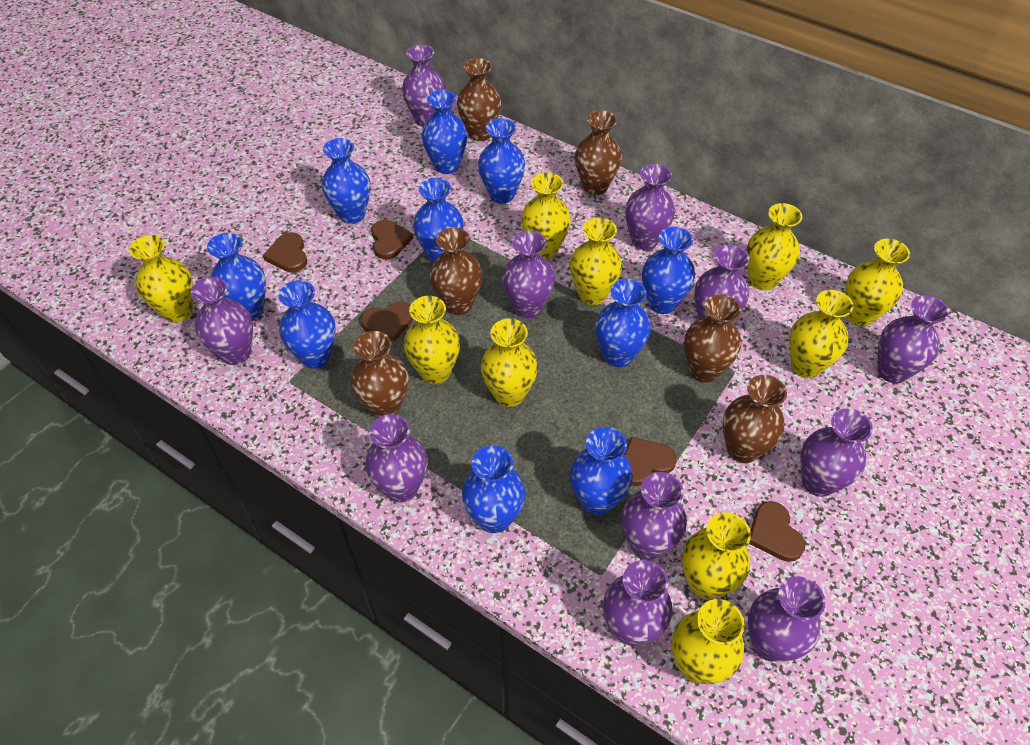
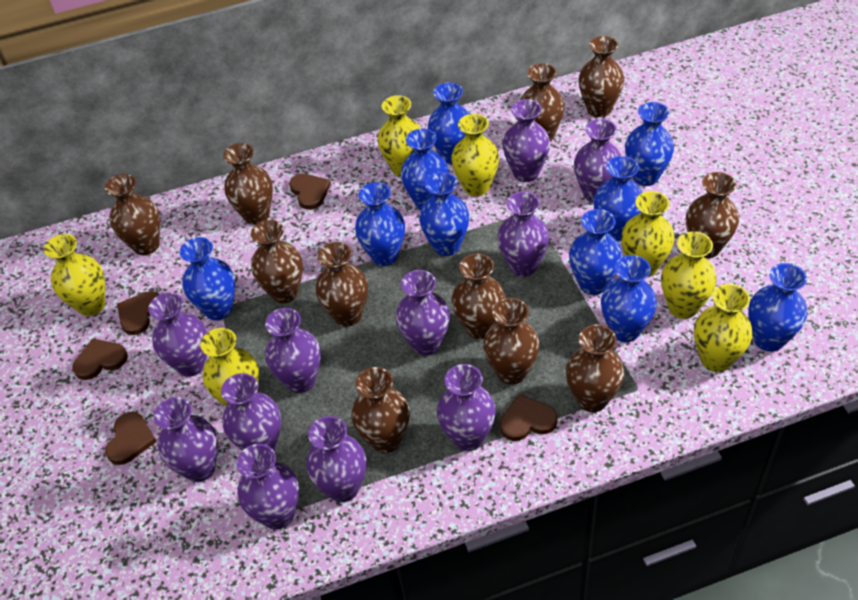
brown vase: 6 -> 11
yellow vase: 10 -> 7

